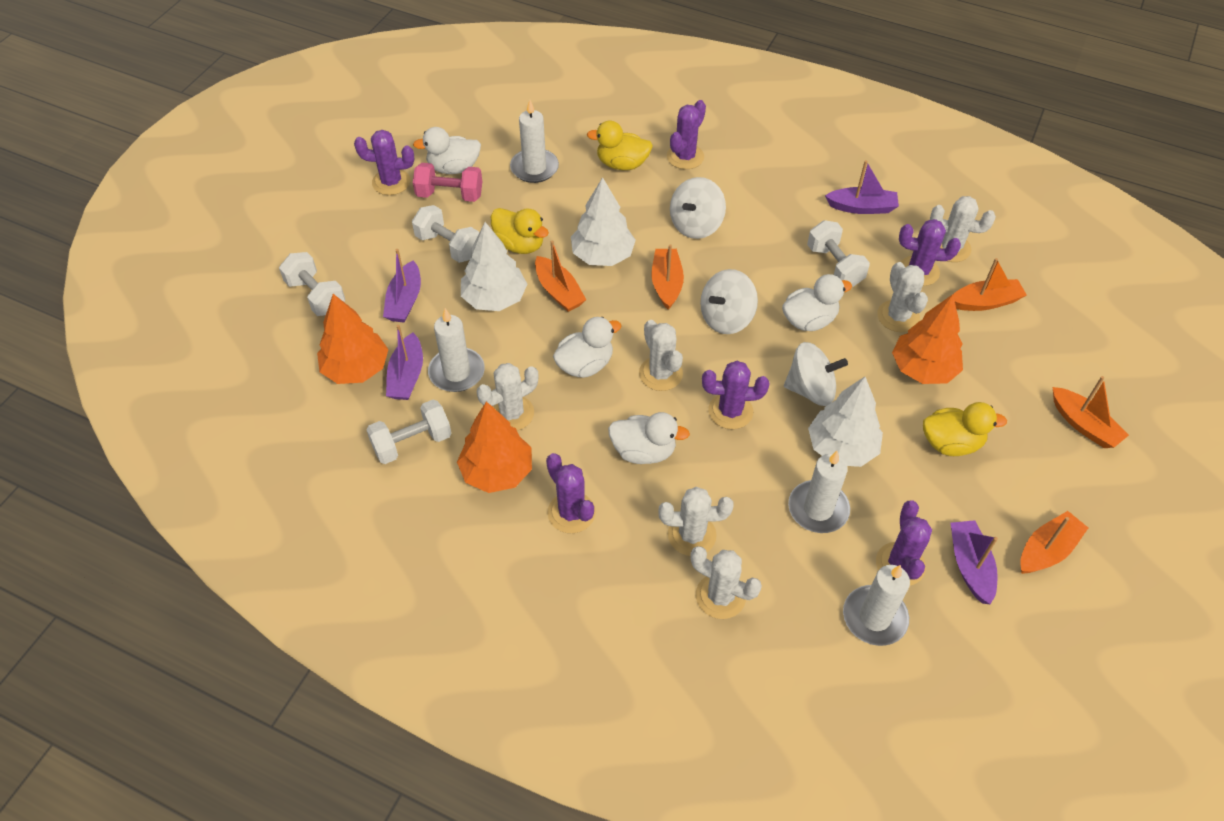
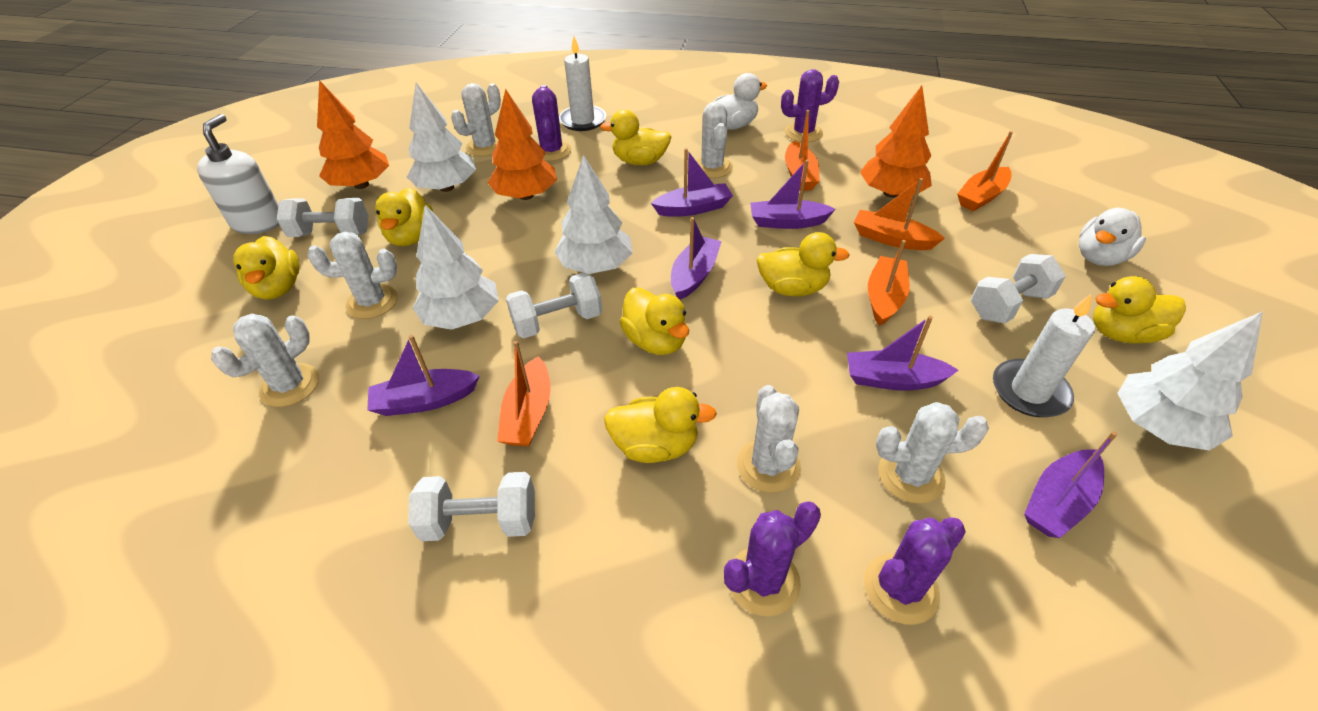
pink dumbbell: 1 -> 0
purple boat: 4 -> 6
purple cactus: 6 -> 4
white candle: 4 -> 2
white duck: 4 -> 2
white soap dispenser: 0 -> 1
white spinning top: 3 -> 0
white tree: 3 -> 4
yellow duck: 3 -> 7

